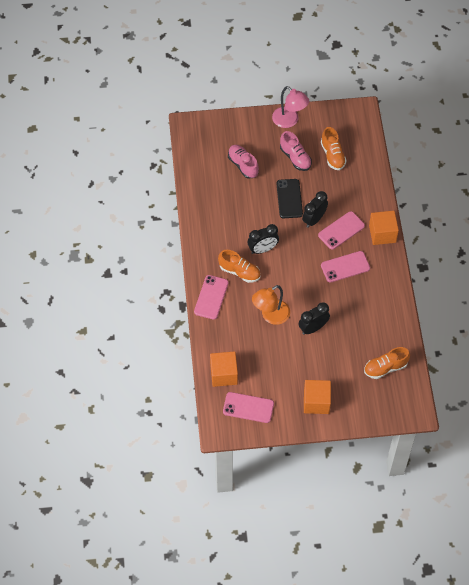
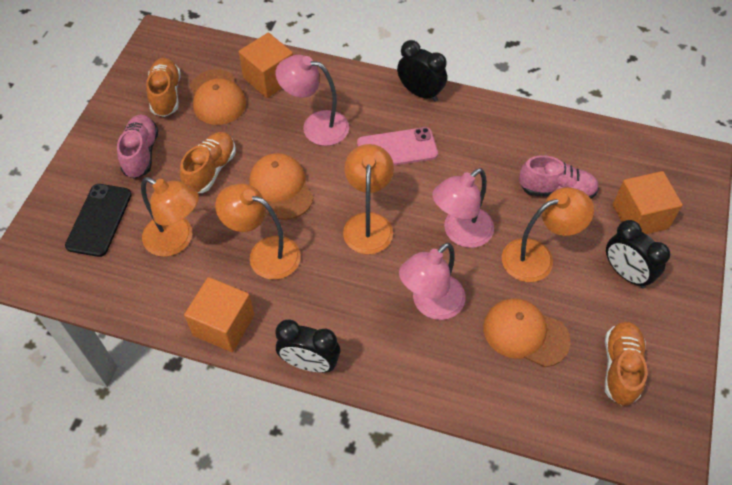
orange cap: 0 -> 3
orange lamp: 1 -> 4
pink lamp: 1 -> 3
pink phone: 4 -> 1

